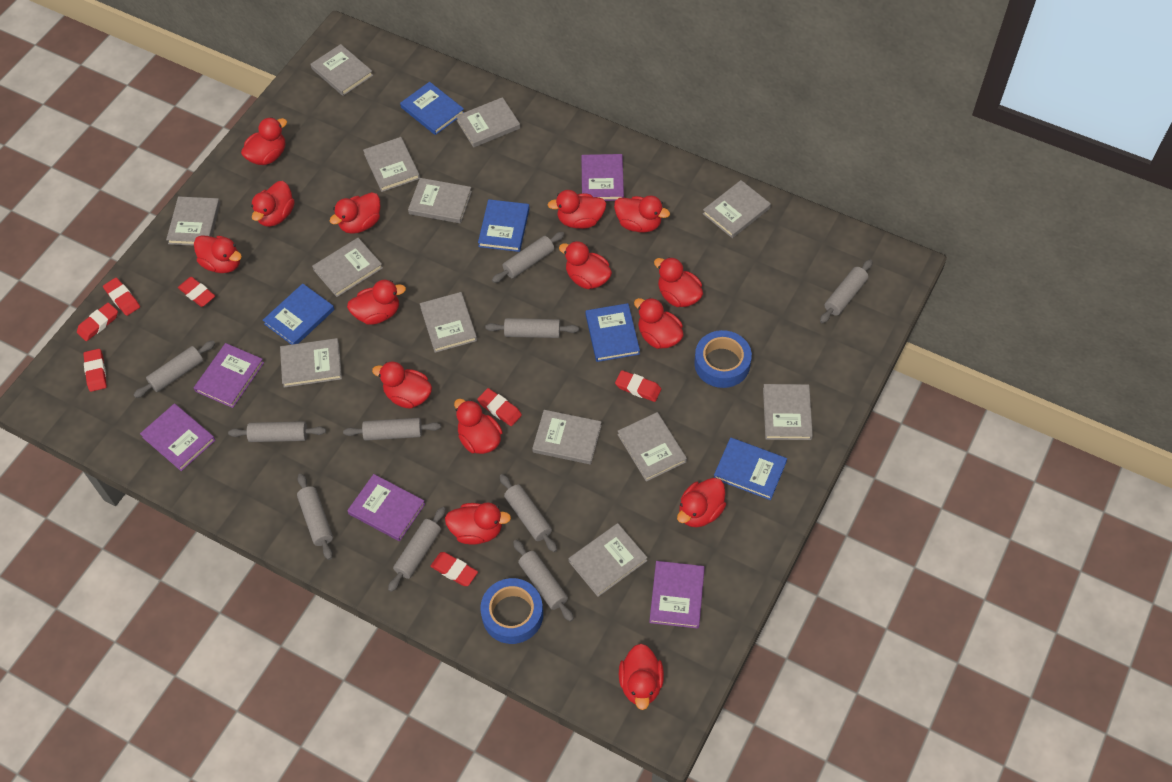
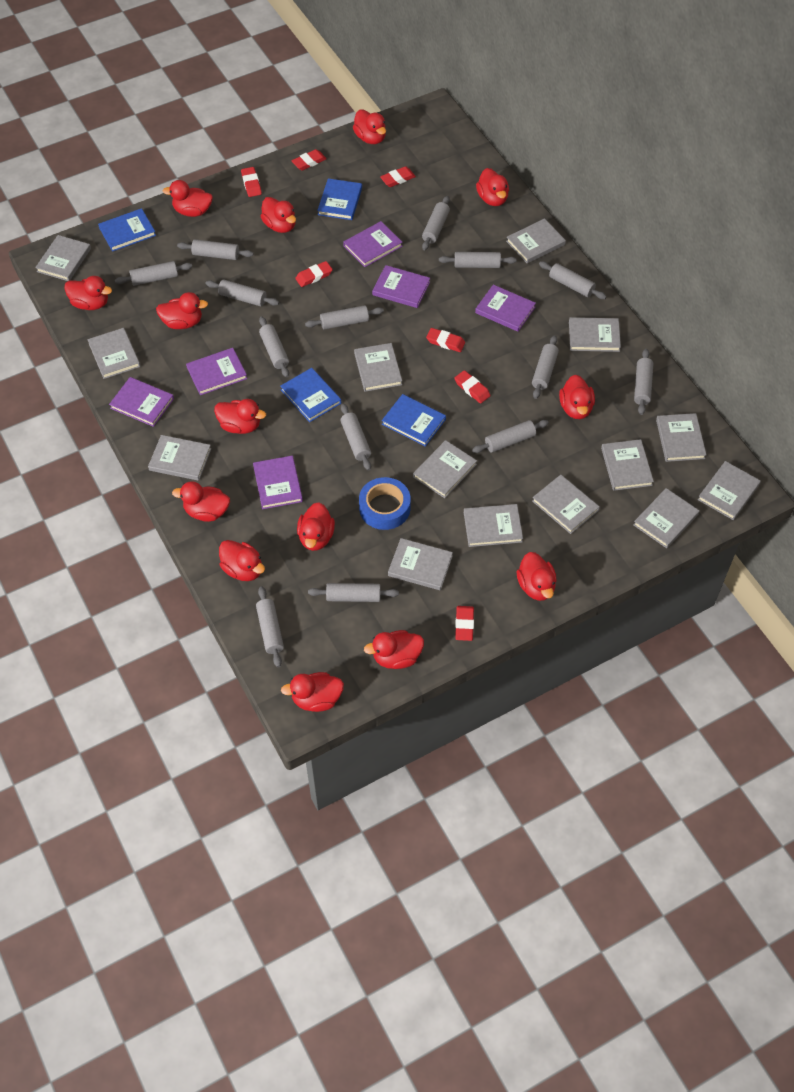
blue book: 5 -> 4
blue tape: 2 -> 1
grey book: 13 -> 14
grey rolling pin: 10 -> 14
purple book: 5 -> 6
red duck: 15 -> 14

